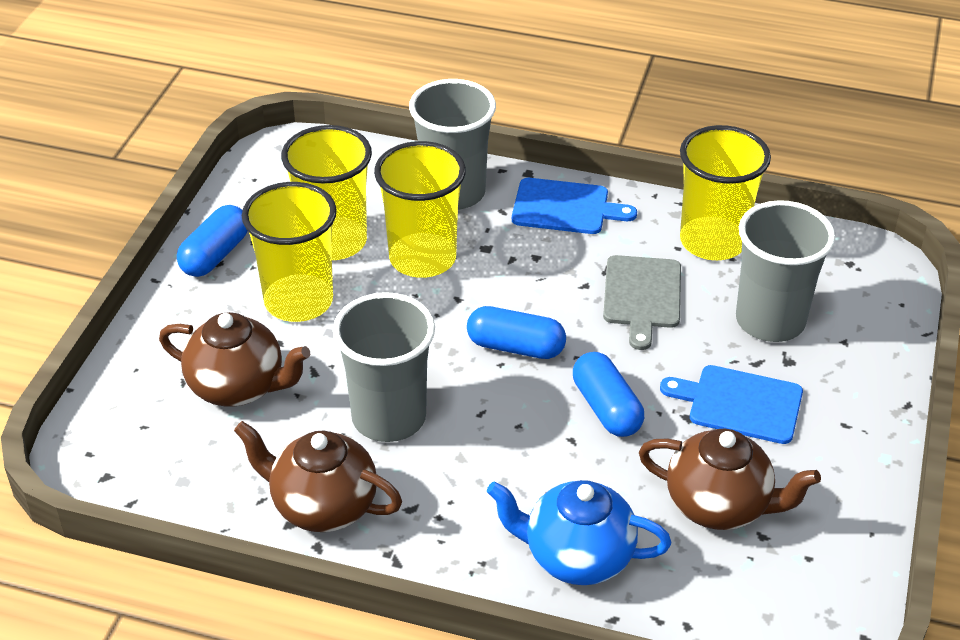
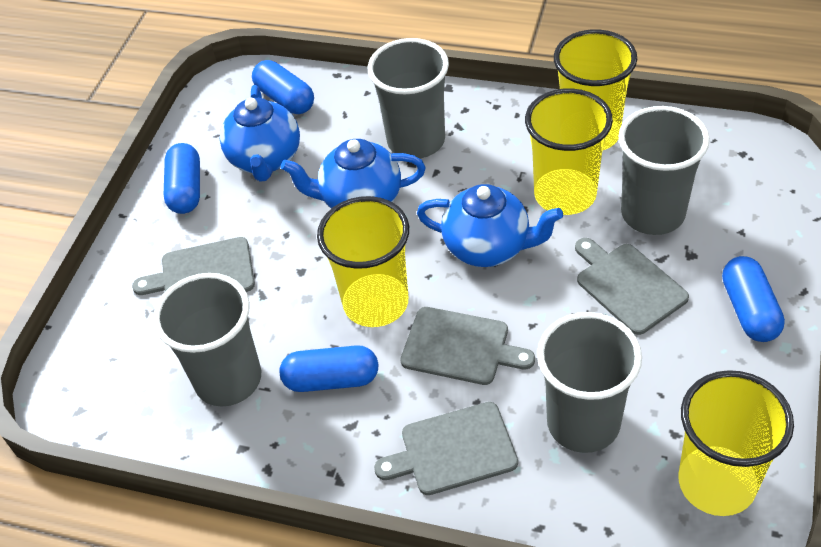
blue capsule: 3 -> 4
blue cutting board: 2 -> 0
blue teapot: 1 -> 3
brown teapot: 3 -> 0
grey cup: 3 -> 4
grey cutting board: 1 -> 4

